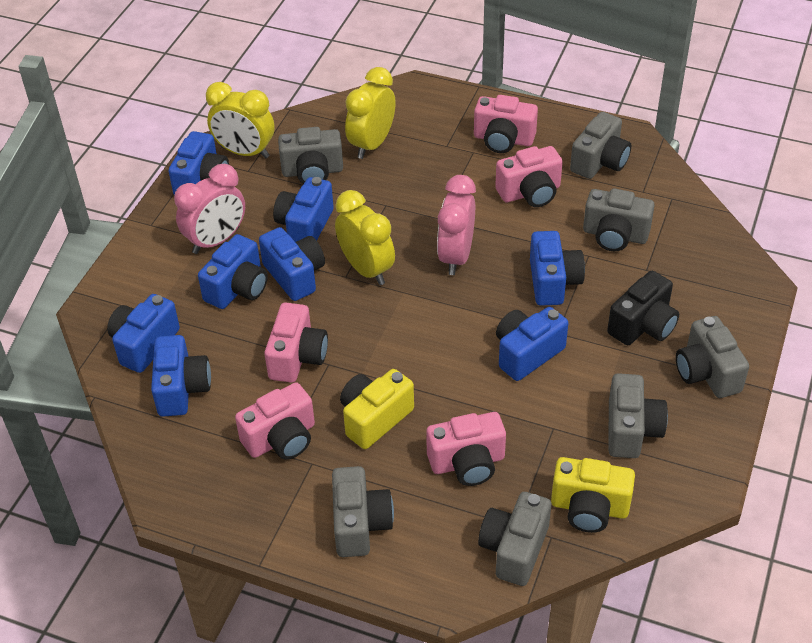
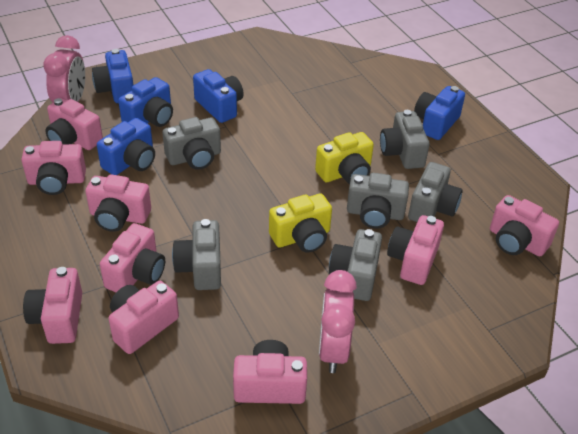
black camera: 1 -> 0
blue camera: 8 -> 5
grey camera: 7 -> 6
pink camera: 5 -> 9
yellow clock: 3 -> 0

